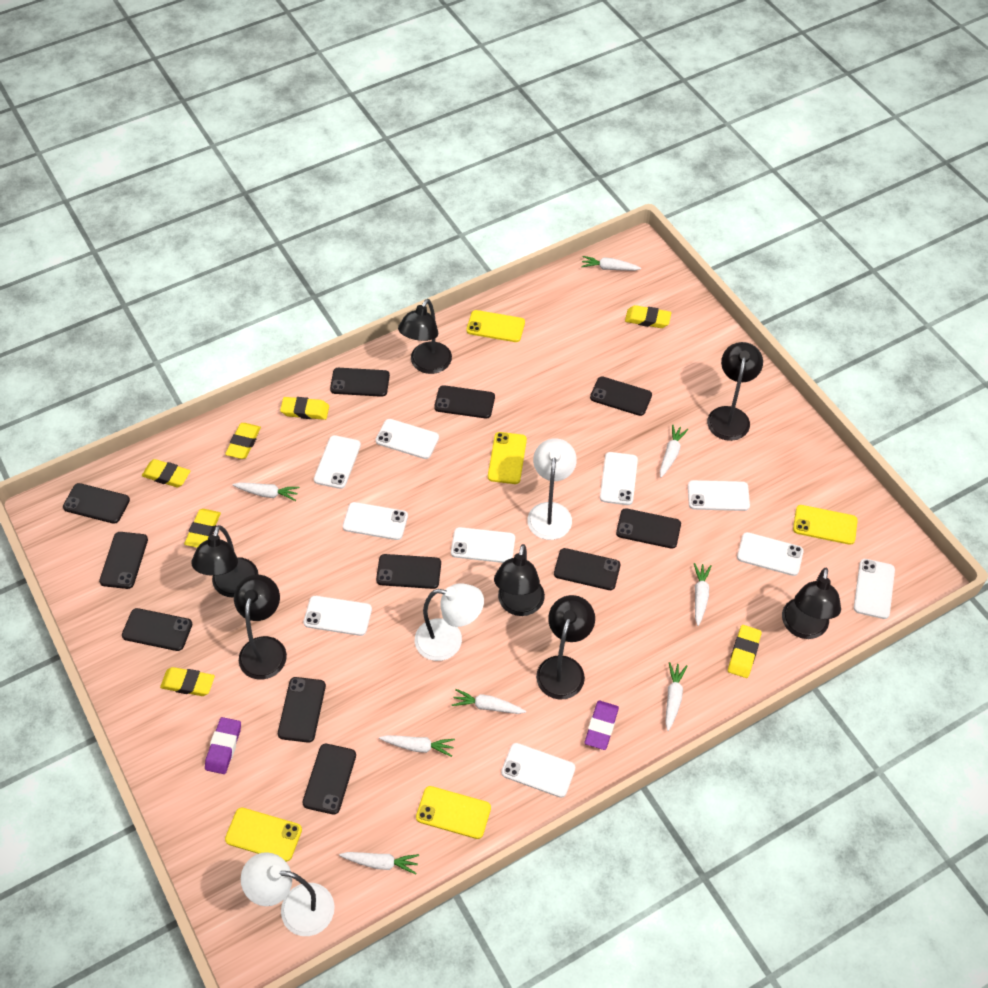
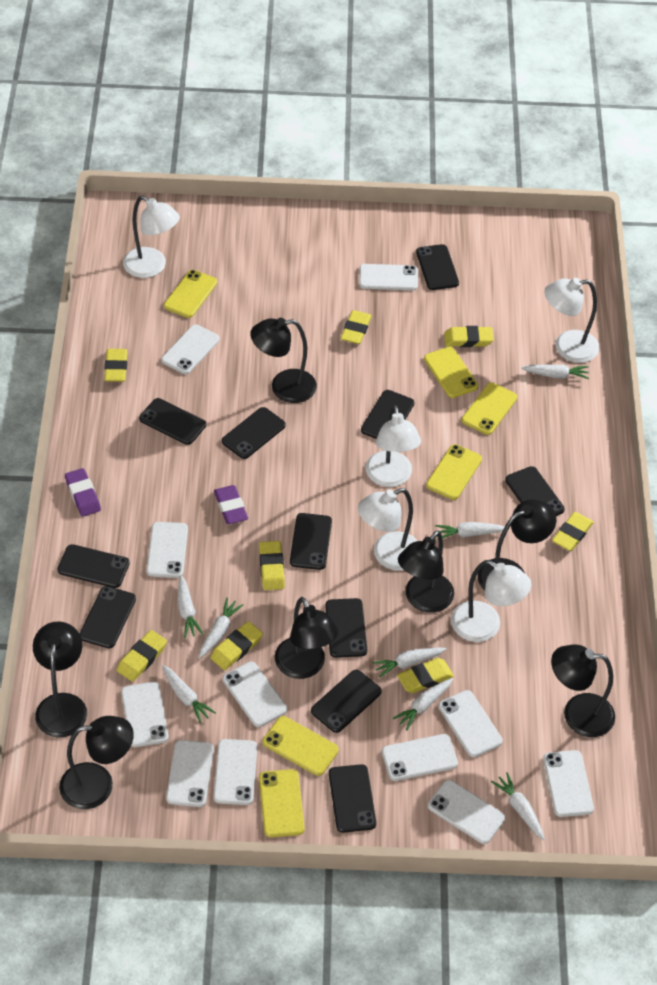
white lamp: 3 -> 5
white phone: 10 -> 11
yellow eraser: 7 -> 8
yellow phone: 5 -> 6

